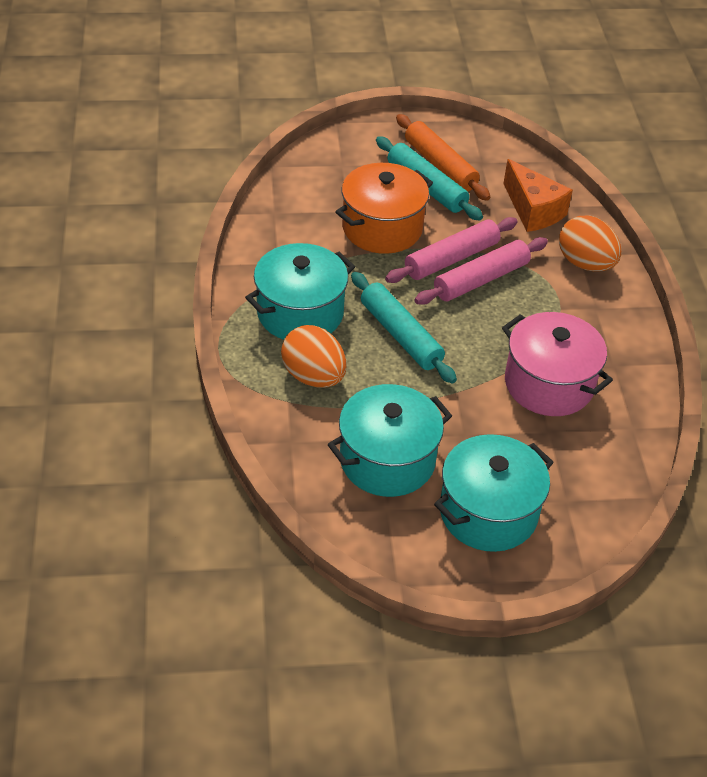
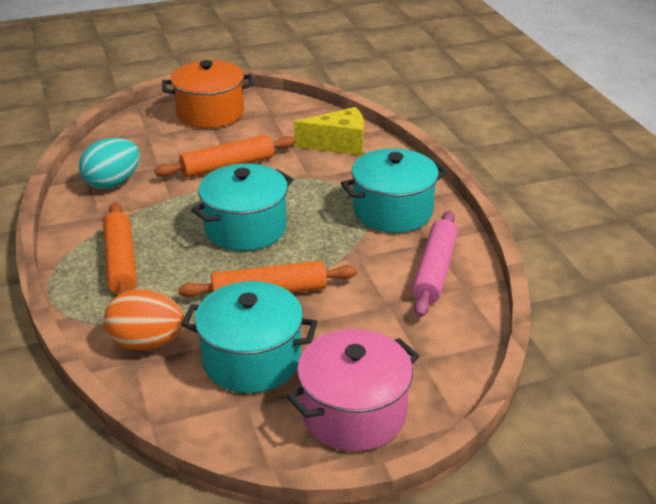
orange cheese: 1 -> 0
orange egg: 2 -> 1
orange rolling pin: 1 -> 3
pink rolling pin: 2 -> 1
turquoise egg: 0 -> 1
turquoise rolling pin: 2 -> 0
yellow cheese: 0 -> 1

